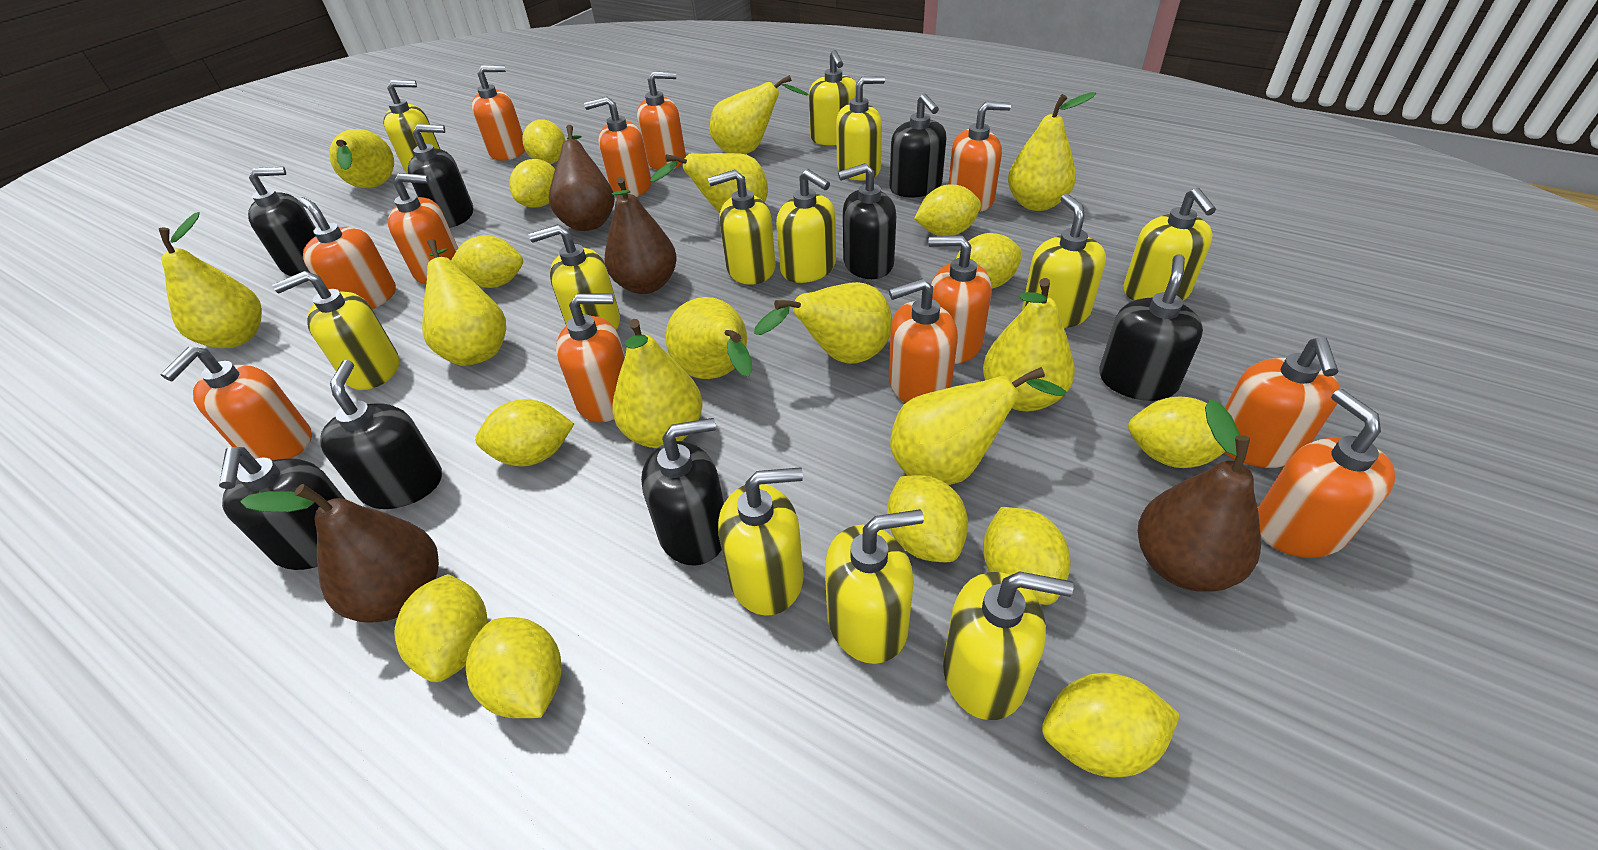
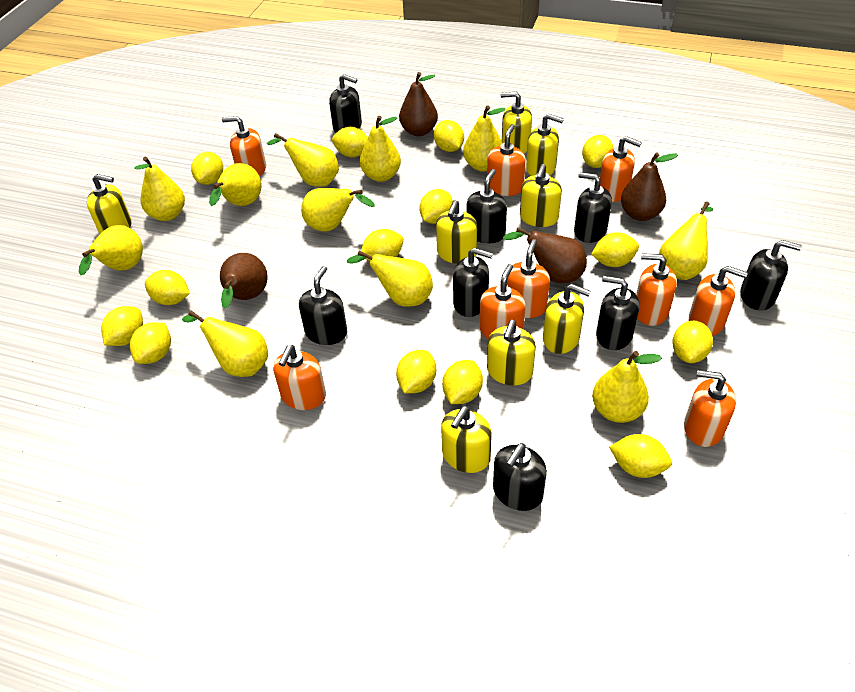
orange soap dispenser: 12 -> 9
yellow lemon: 12 -> 14
yellow soap dispenser: 12 -> 8

